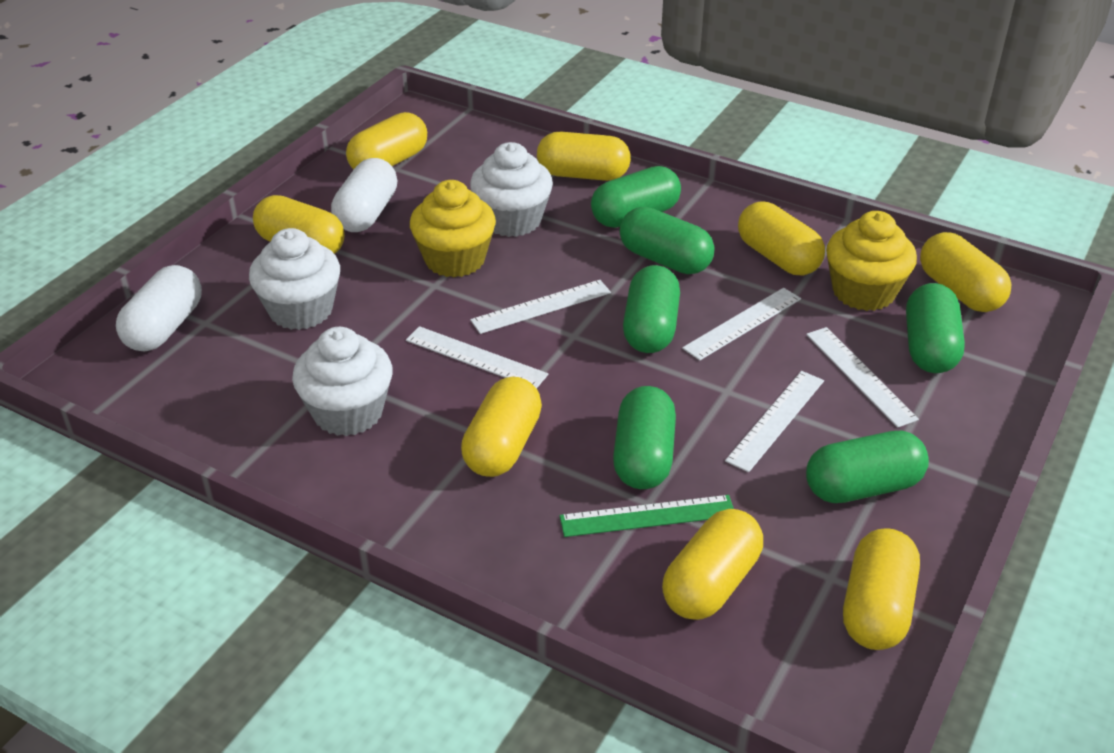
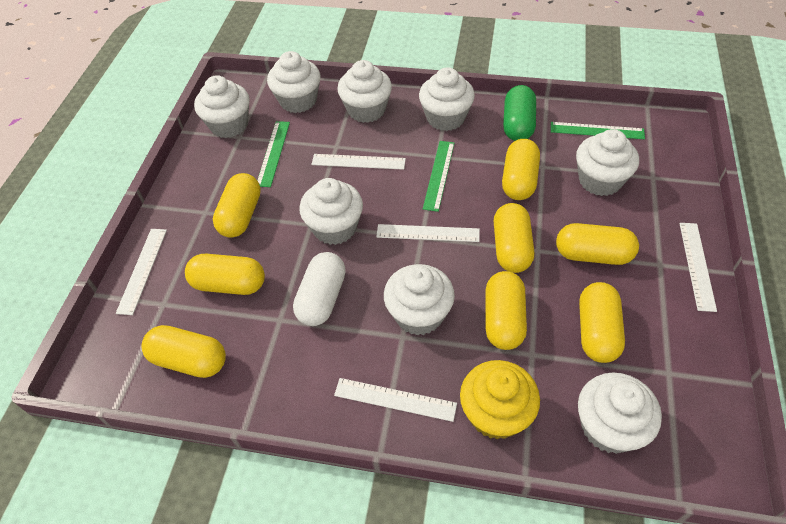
green capsule: 6 -> 1
green ruler: 1 -> 3
white capsule: 2 -> 1
white cupcake: 3 -> 8
yellow cupcake: 2 -> 1

